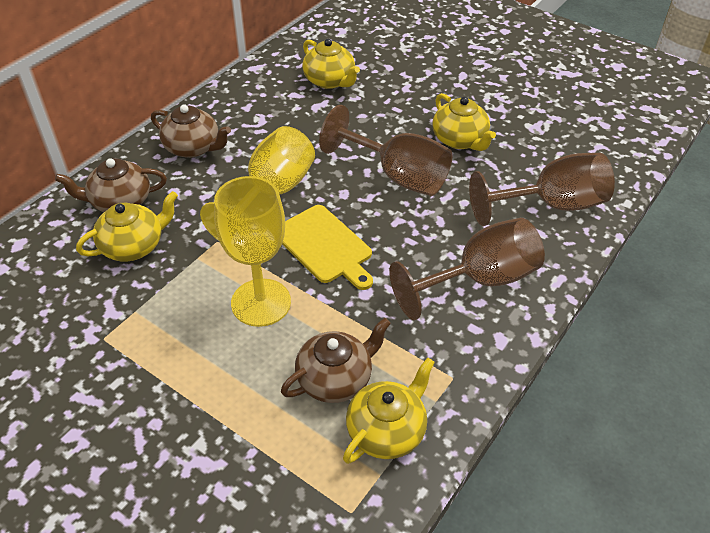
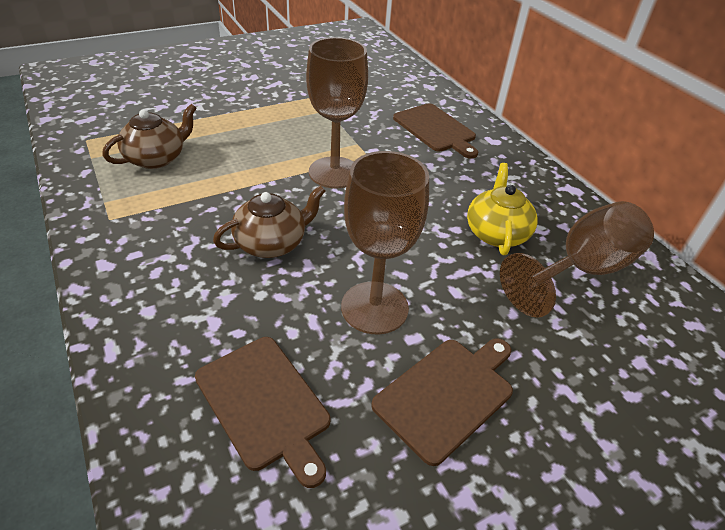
brown cutting board: 0 -> 3
brown teapot: 3 -> 2
yellow cutting board: 1 -> 0
yellow goblet: 2 -> 0
yellow teapot: 4 -> 1

